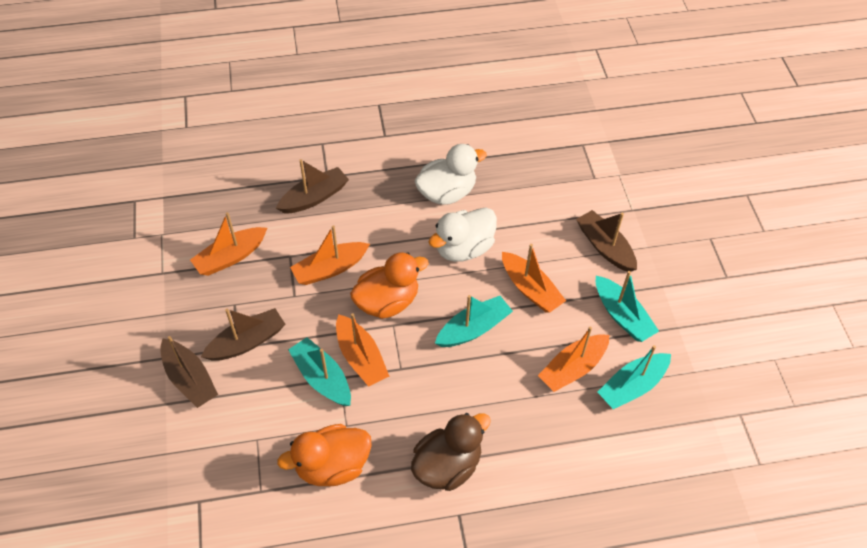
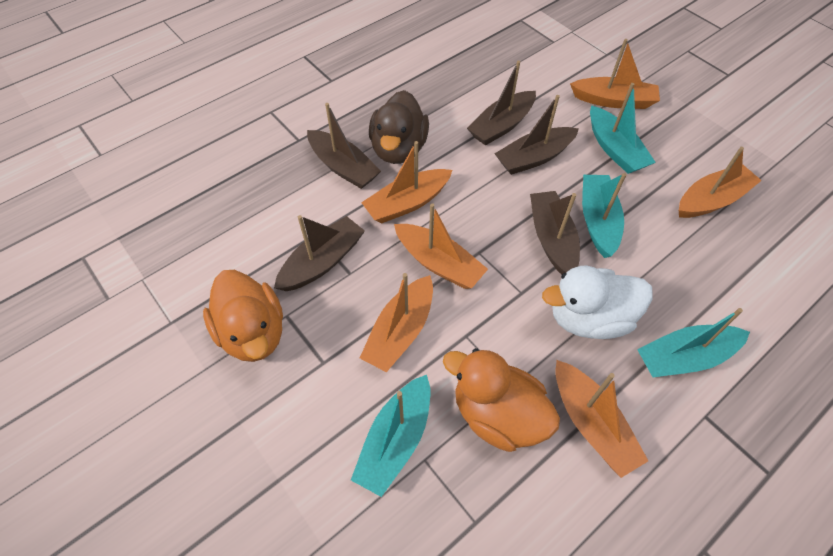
brown boat: 4 -> 5
orange boat: 5 -> 6
white duck: 2 -> 1

